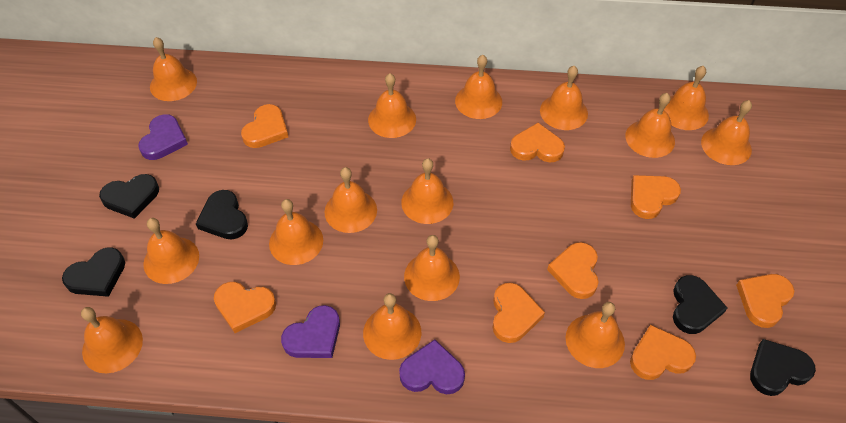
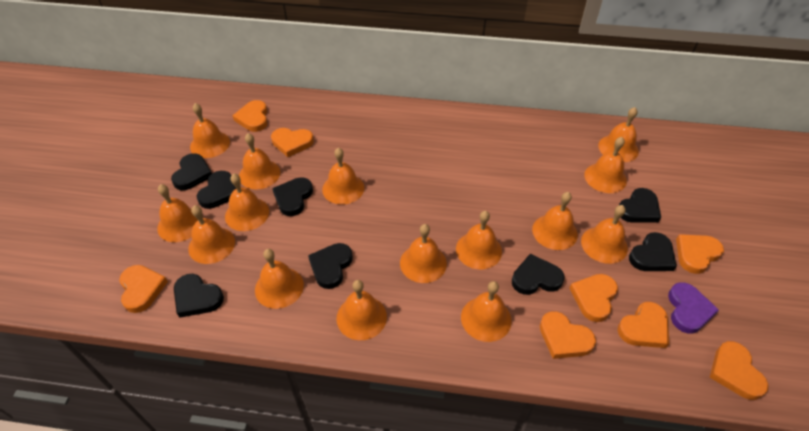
black heart: 5 -> 8
purple heart: 3 -> 1

